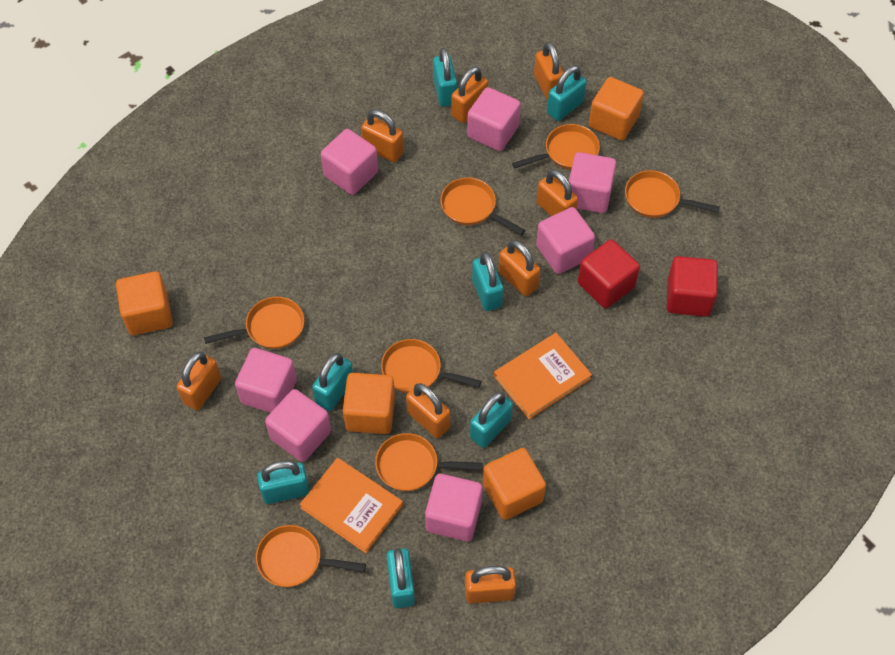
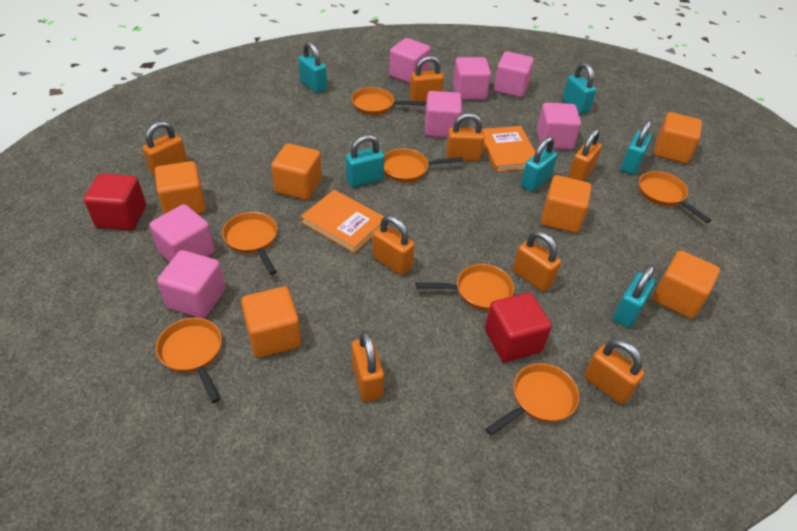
orange cube: 4 -> 6
turquoise padlock: 7 -> 6

